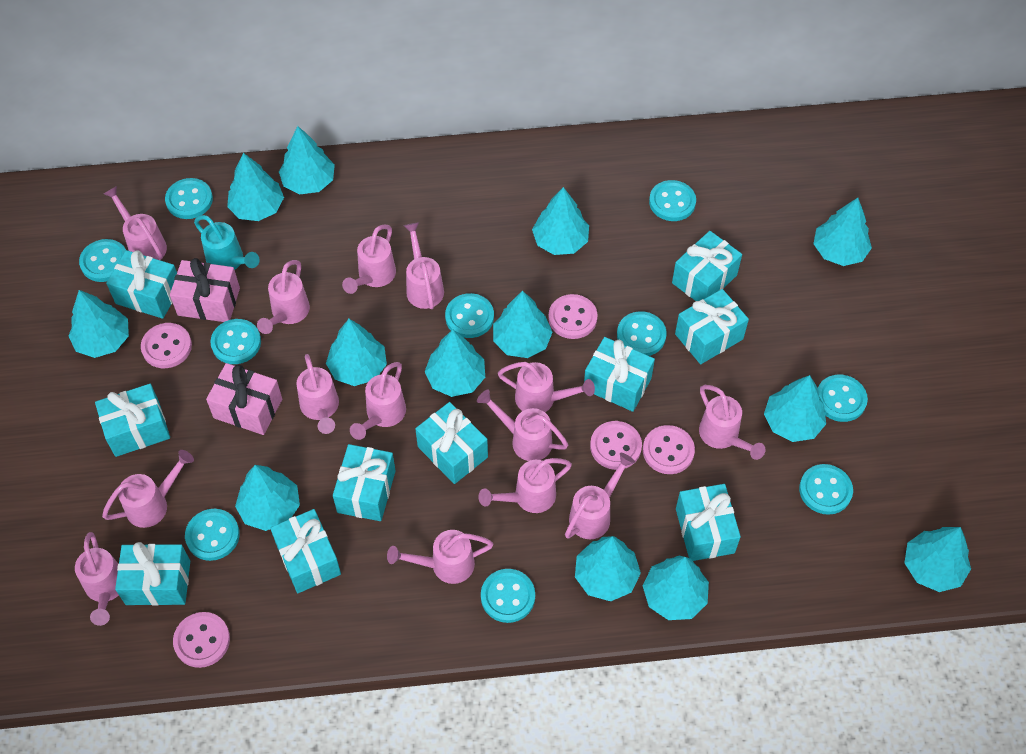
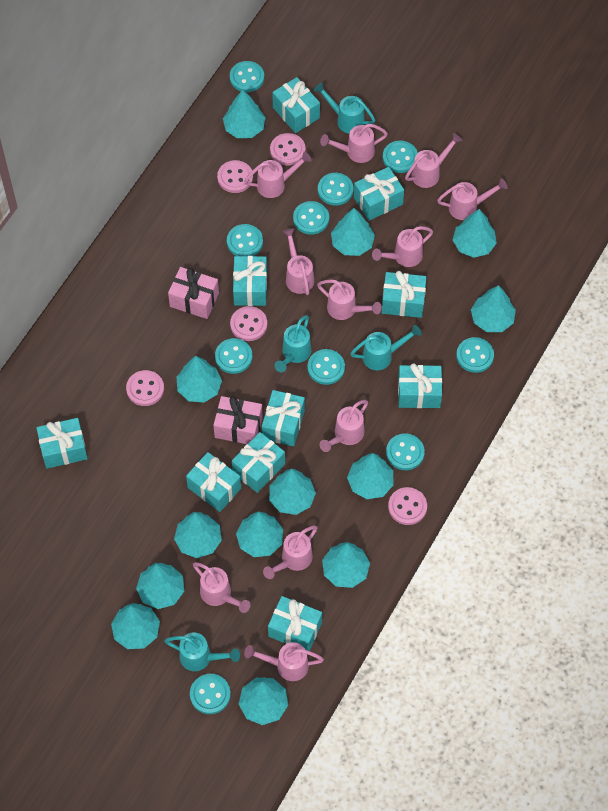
pink watering can: 14 -> 11
turquoise watering can: 1 -> 4

